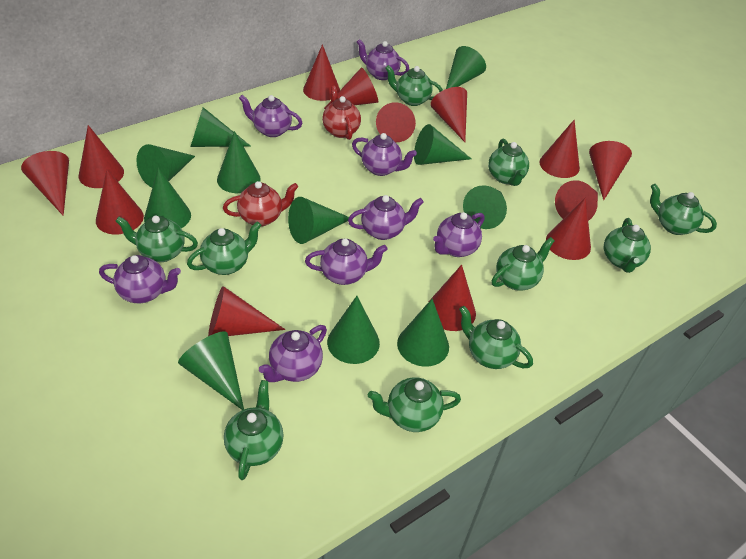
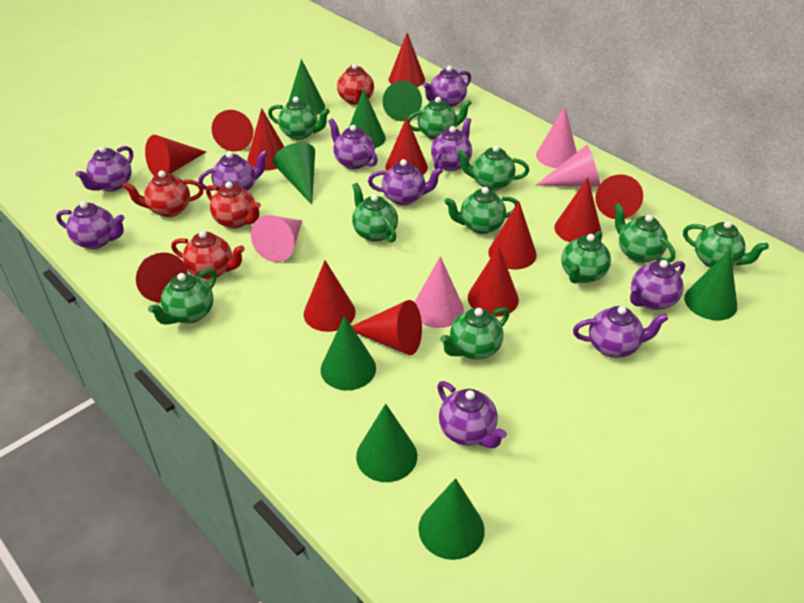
green cone: 11 -> 8
pink cone: 0 -> 4
purple teapot: 8 -> 10
red cone: 13 -> 12
red teapot: 2 -> 4

